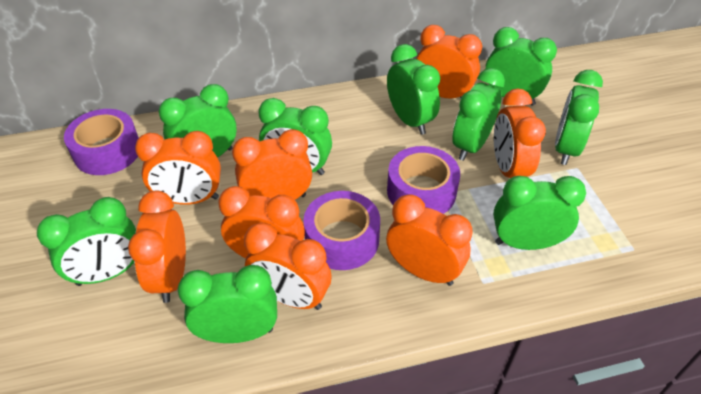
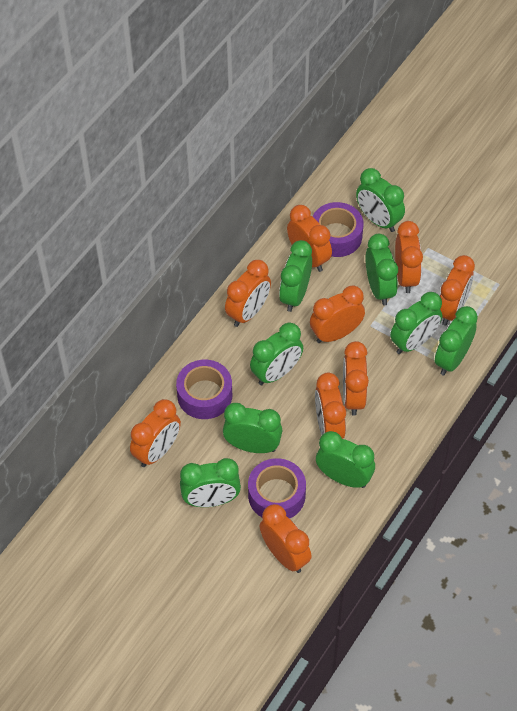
orange clock: 8 -> 9

